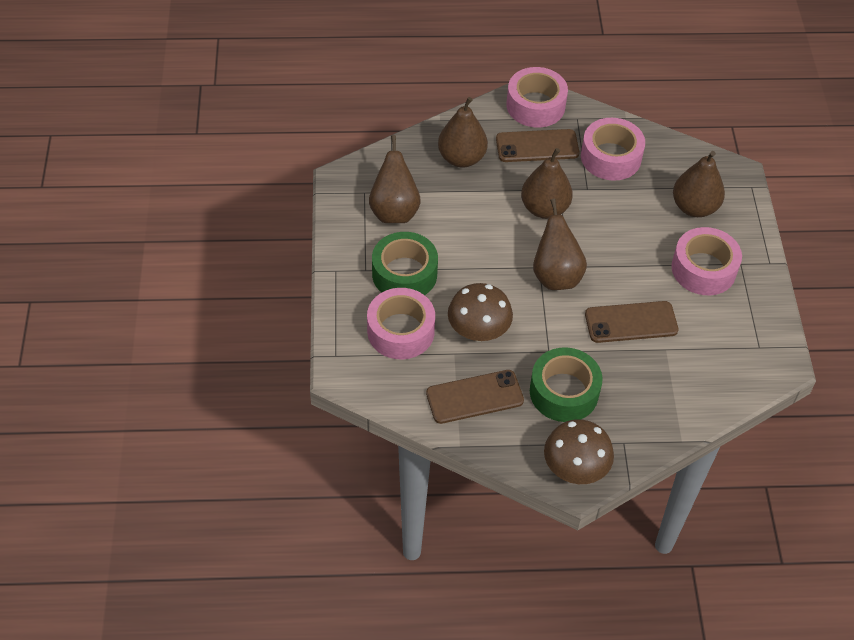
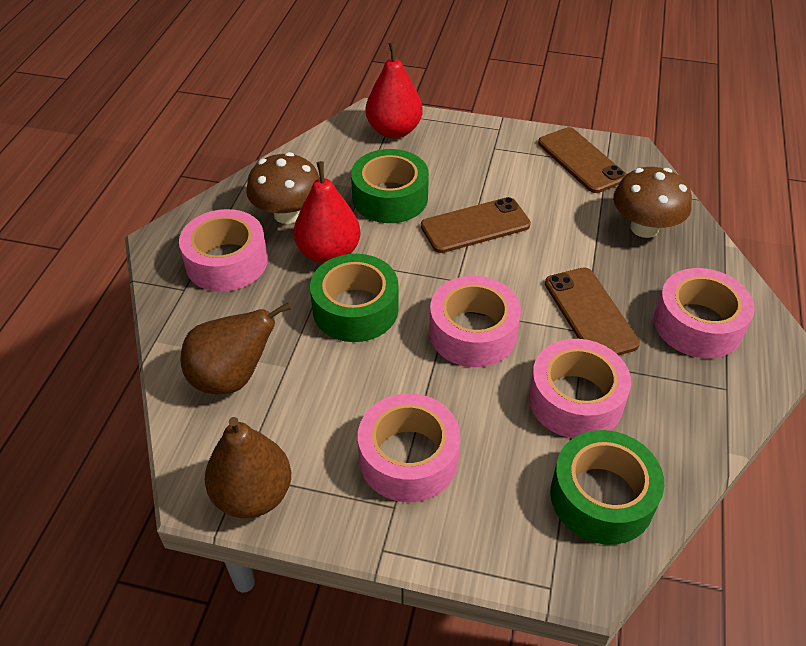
brown pear: 5 -> 2
green tape: 2 -> 3
pink tape: 4 -> 5
red pear: 0 -> 2

